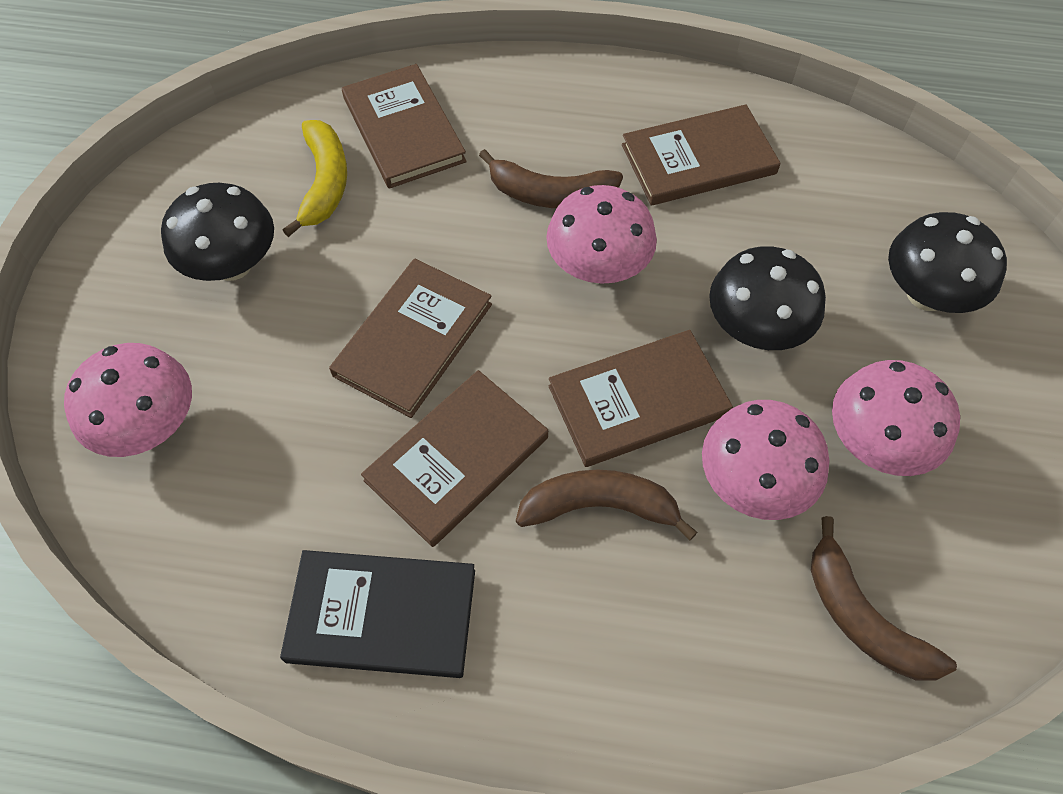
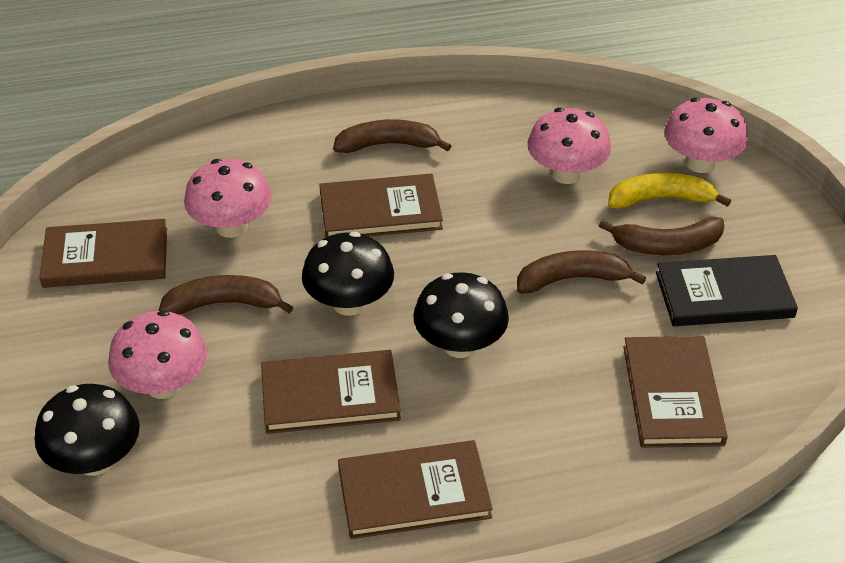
brown banana: 3 -> 4

